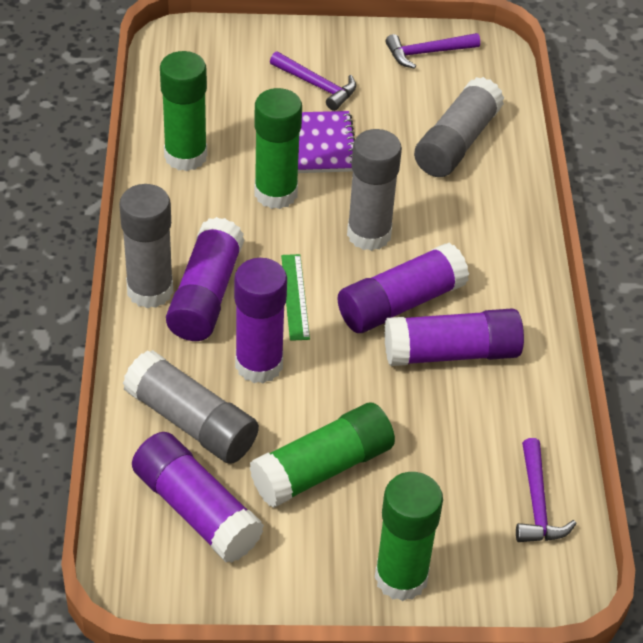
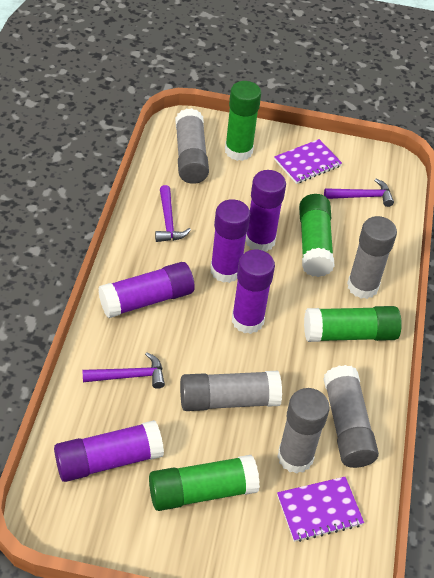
green ruler: 1 -> 0
grey glue stick: 4 -> 5
purple notebook: 1 -> 2

